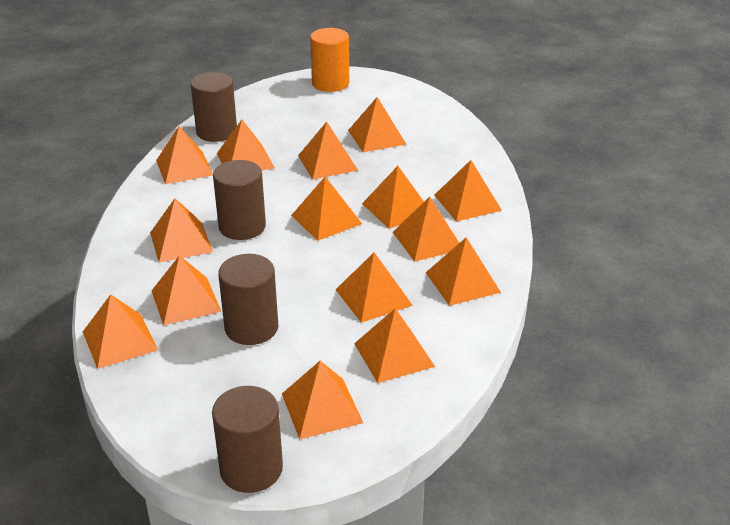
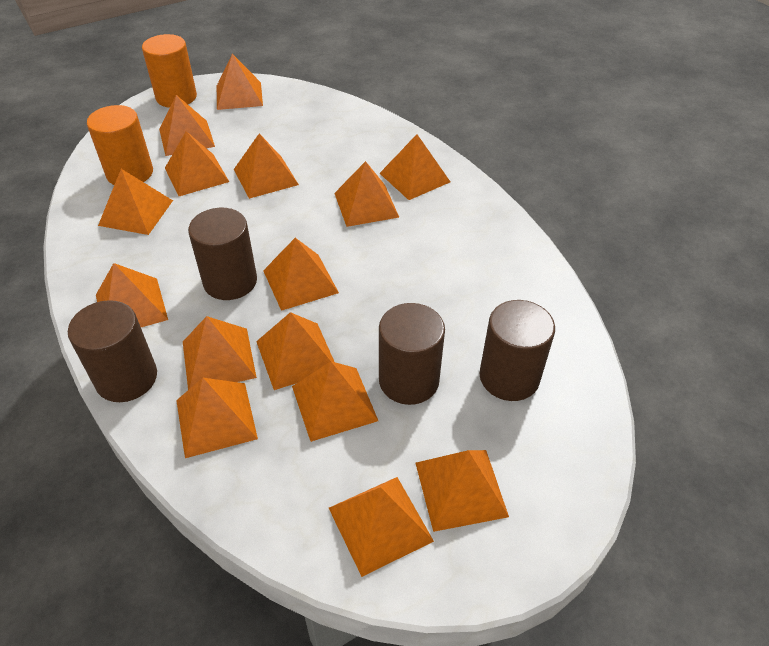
orange cylinder: 1 -> 2

